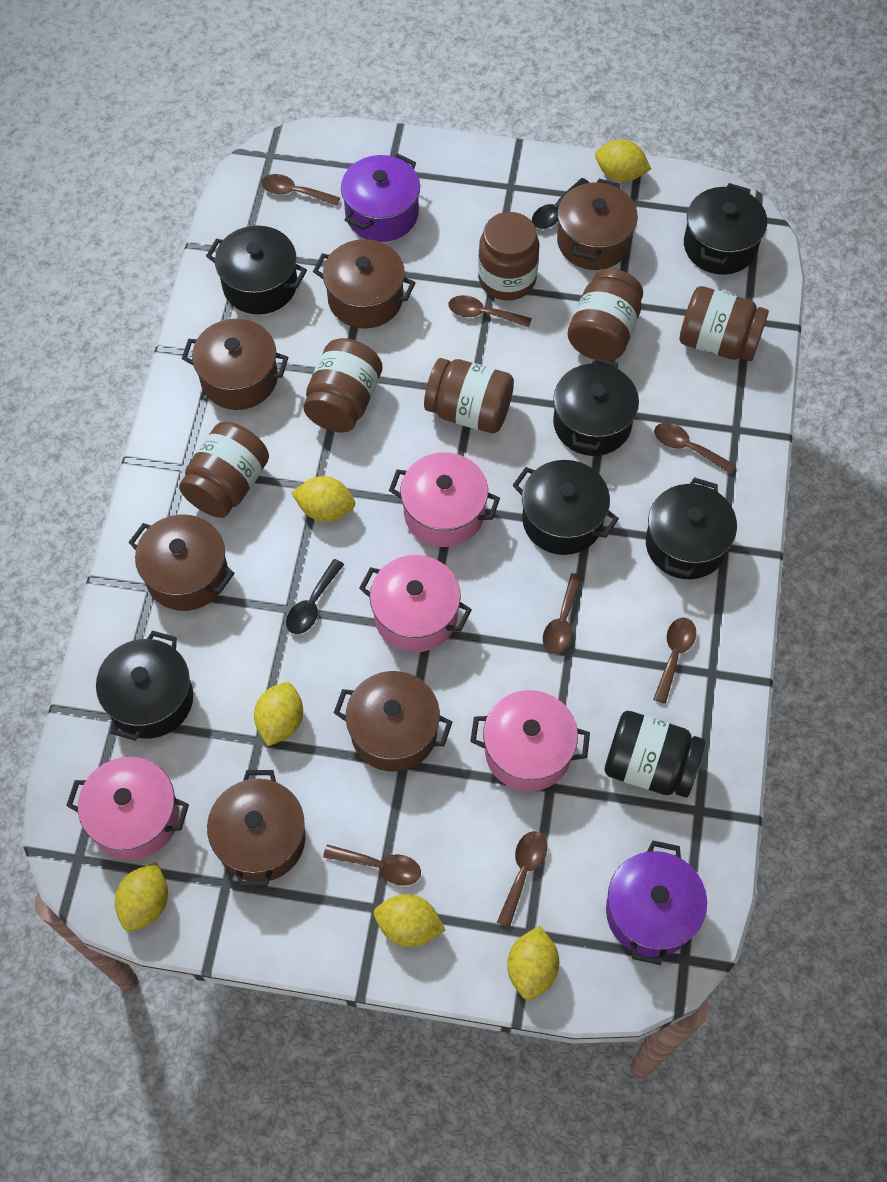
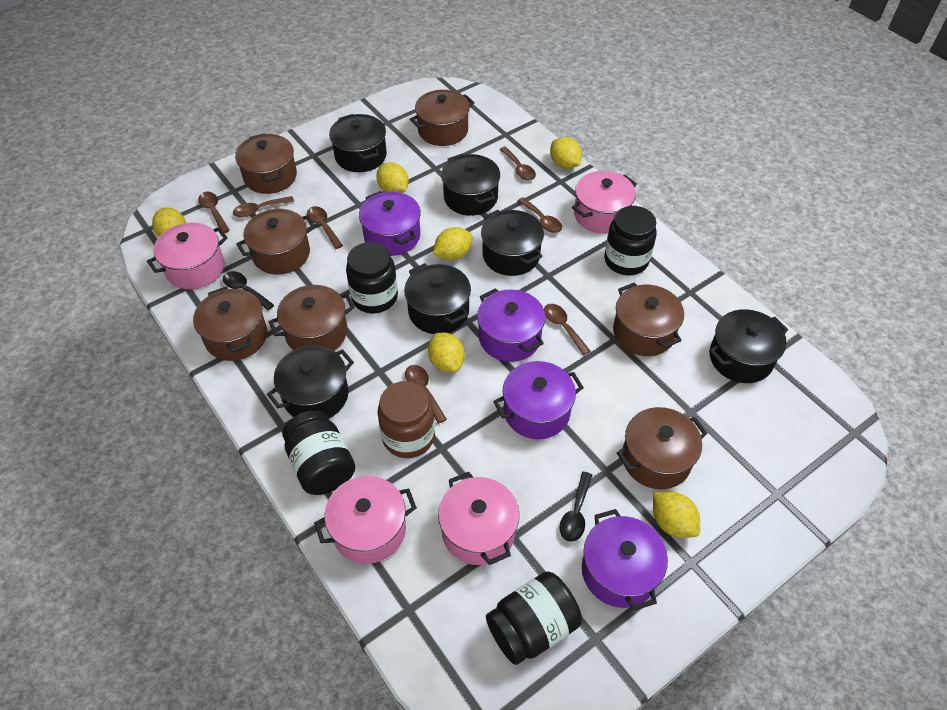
black jar: 1 -> 4
brown jar: 6 -> 1
brown pot: 6 -> 7
purple pot: 2 -> 4

